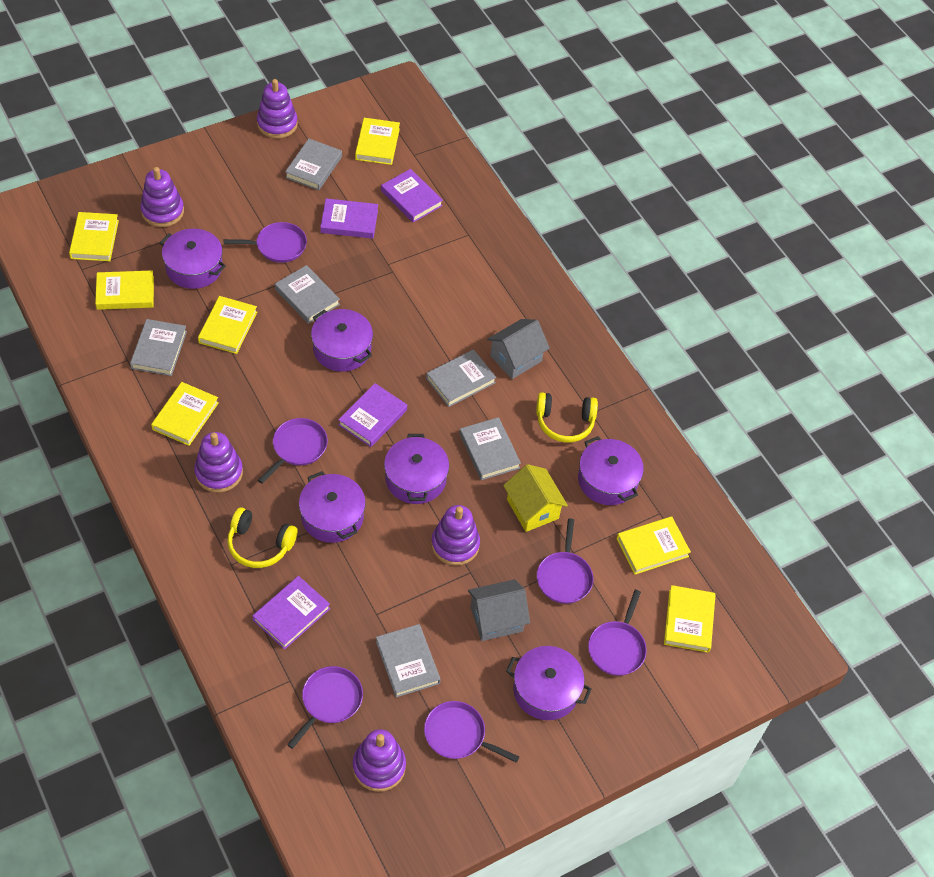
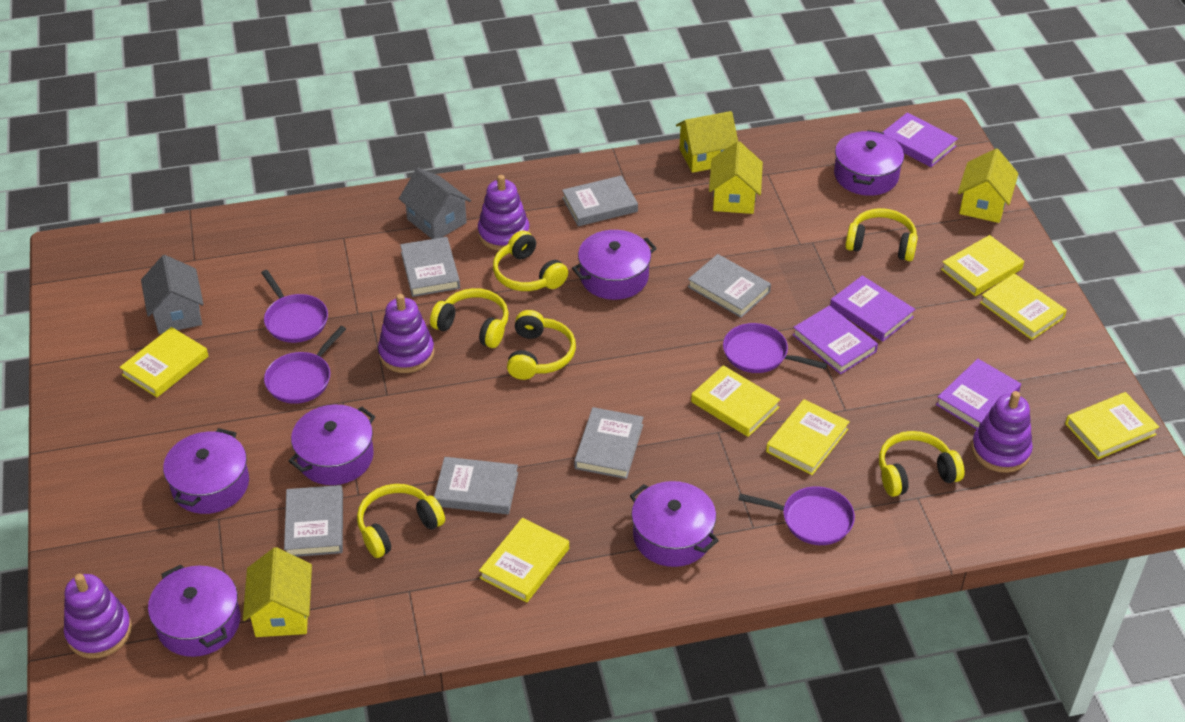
purple pan: 6 -> 4
purple stacking toy: 5 -> 4
yellow headphones: 2 -> 6
yellow house: 1 -> 4

